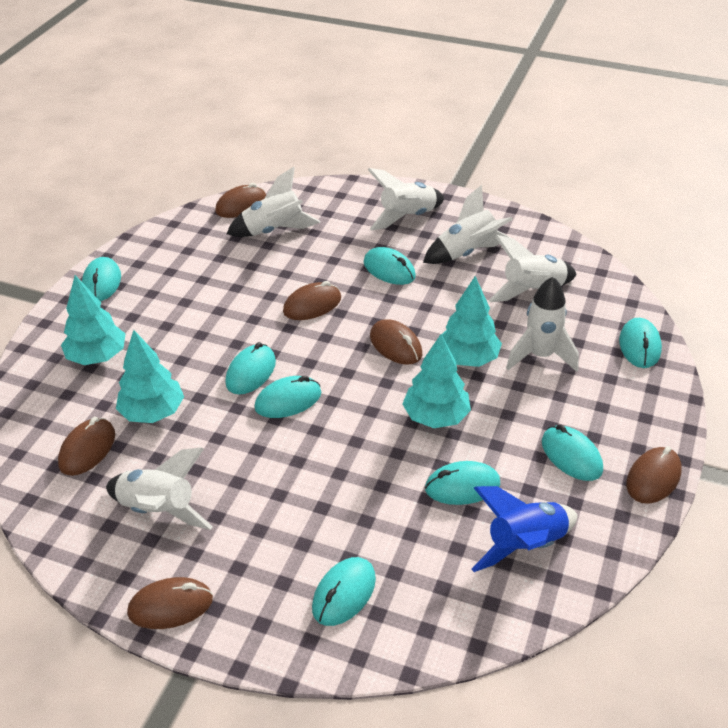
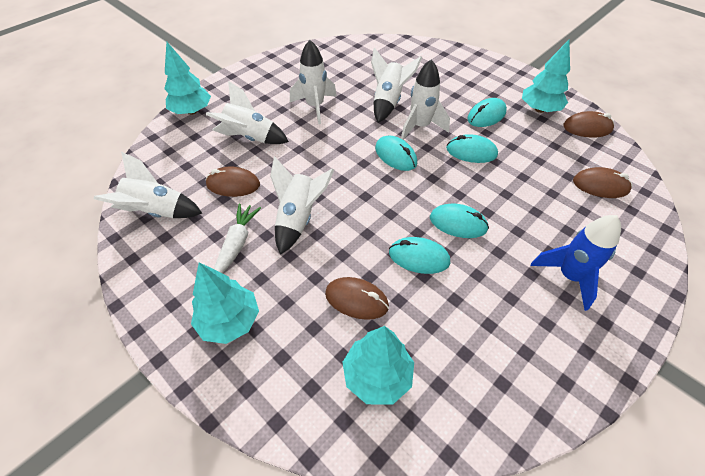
brown mouse: 6 -> 4
turquoise mouse: 8 -> 5
white carrot: 0 -> 1

